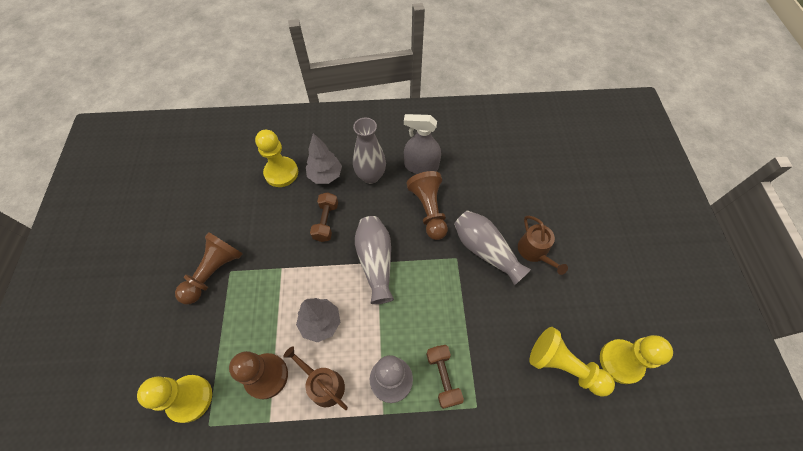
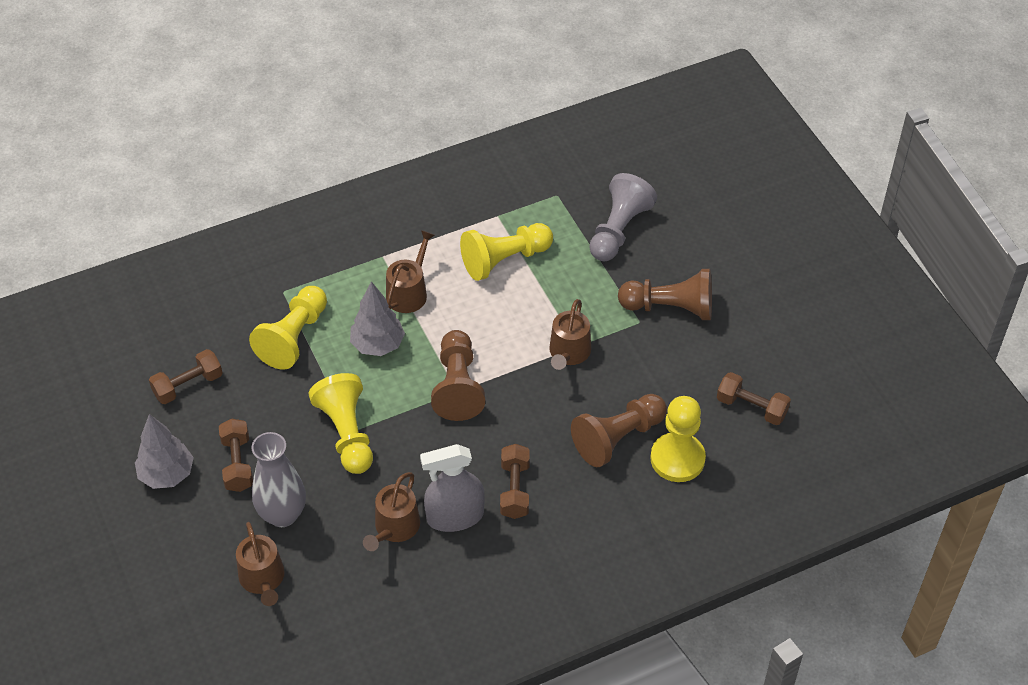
brown dumbbell: 2 -> 4
brown watering can: 2 -> 4
grey vase: 3 -> 1

